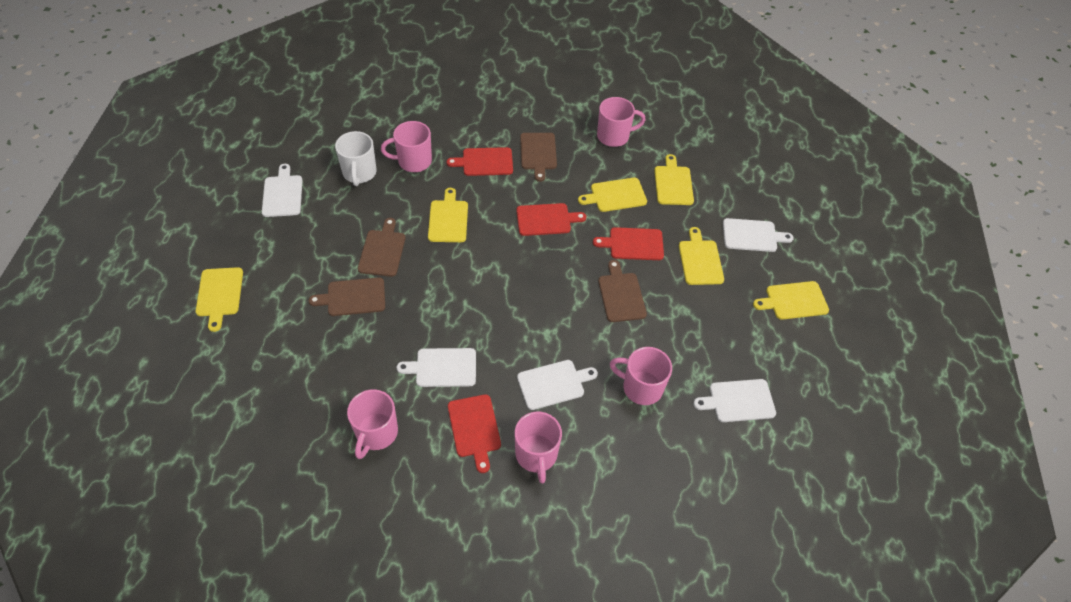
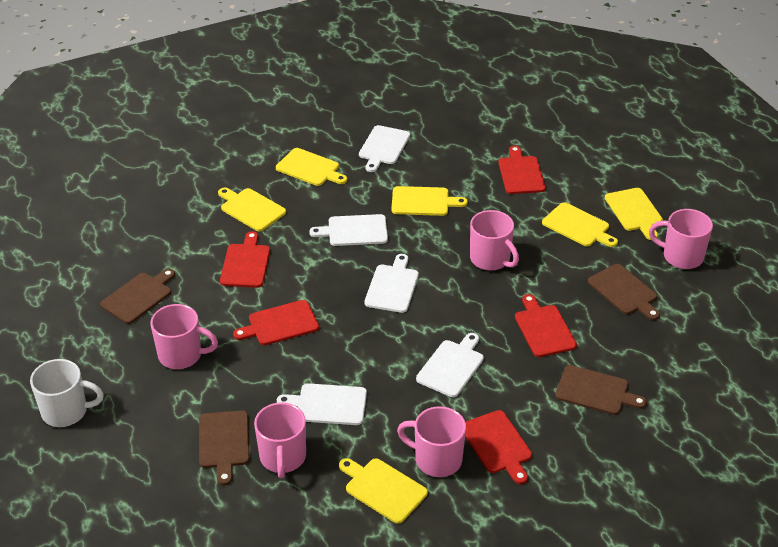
red cutting board: 4 -> 5

